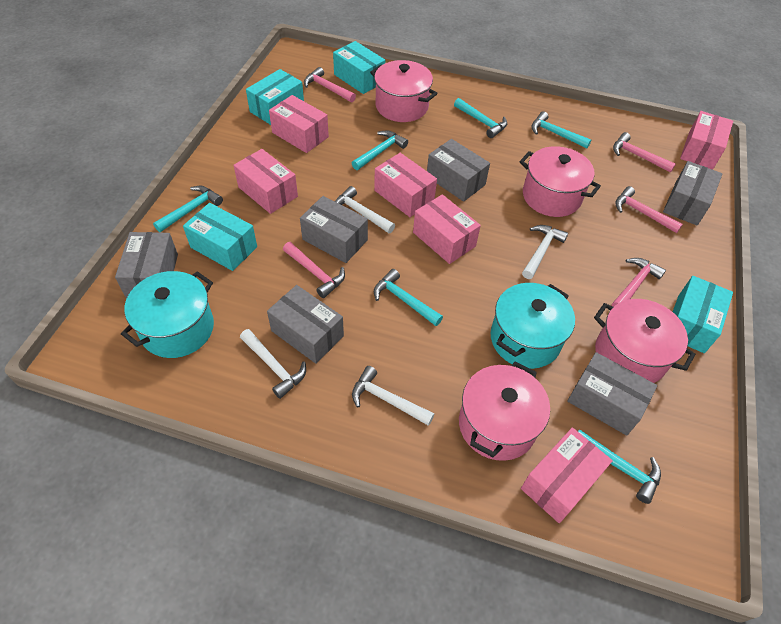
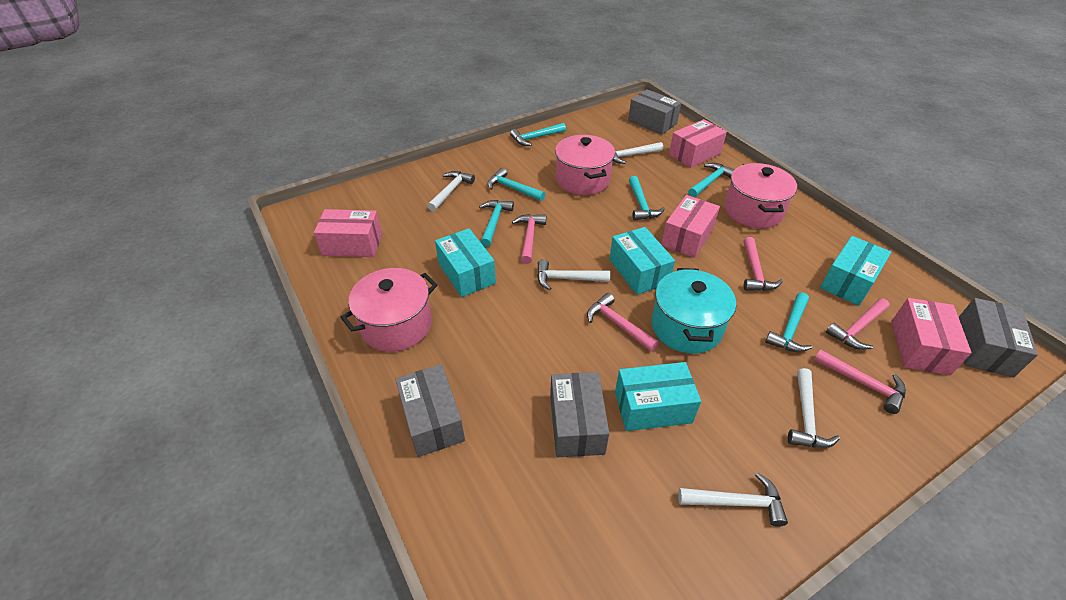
grey box: 6 -> 4
pink box: 6 -> 4
pink pot: 4 -> 3
turquoise pot: 2 -> 1
white hammer: 4 -> 5

